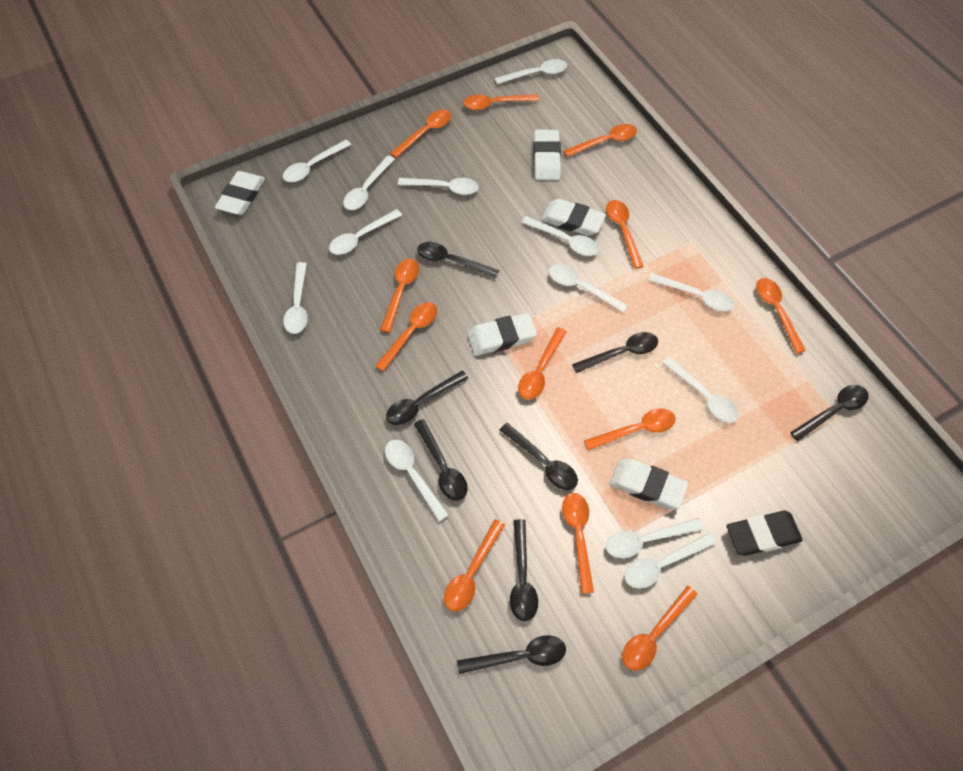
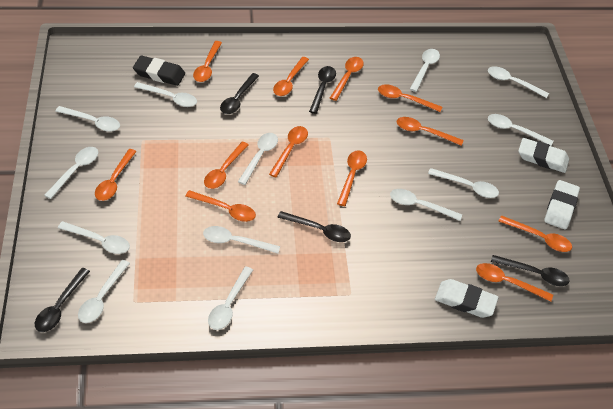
black spoon: 8 -> 5
white eraser: 5 -> 3

